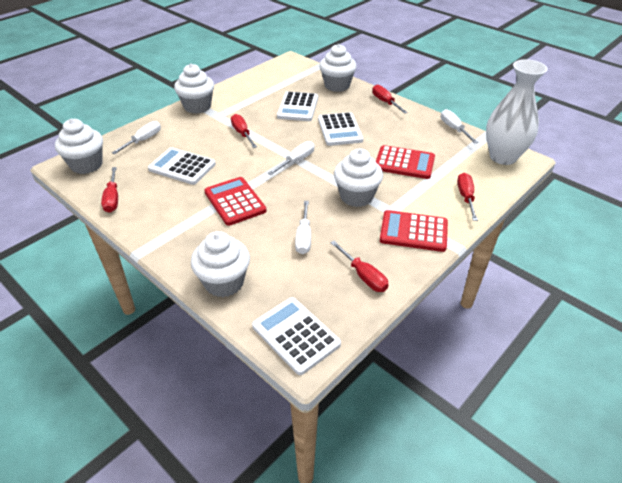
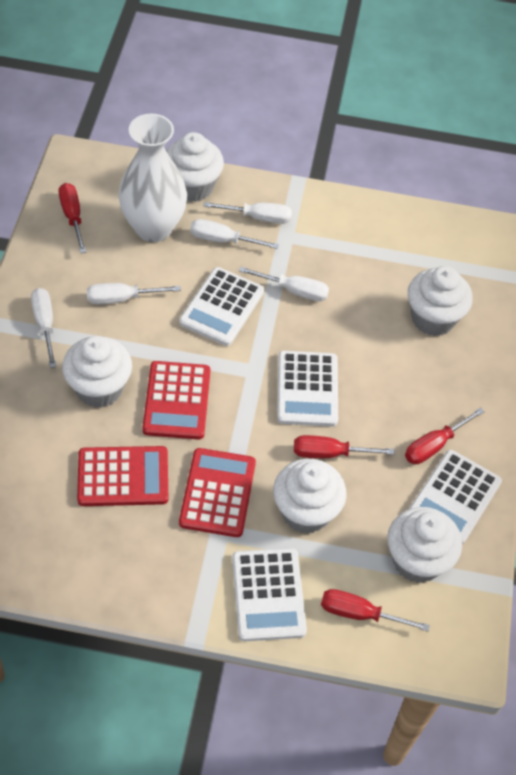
red screwdriver: 5 -> 4
white screwdriver: 4 -> 5

